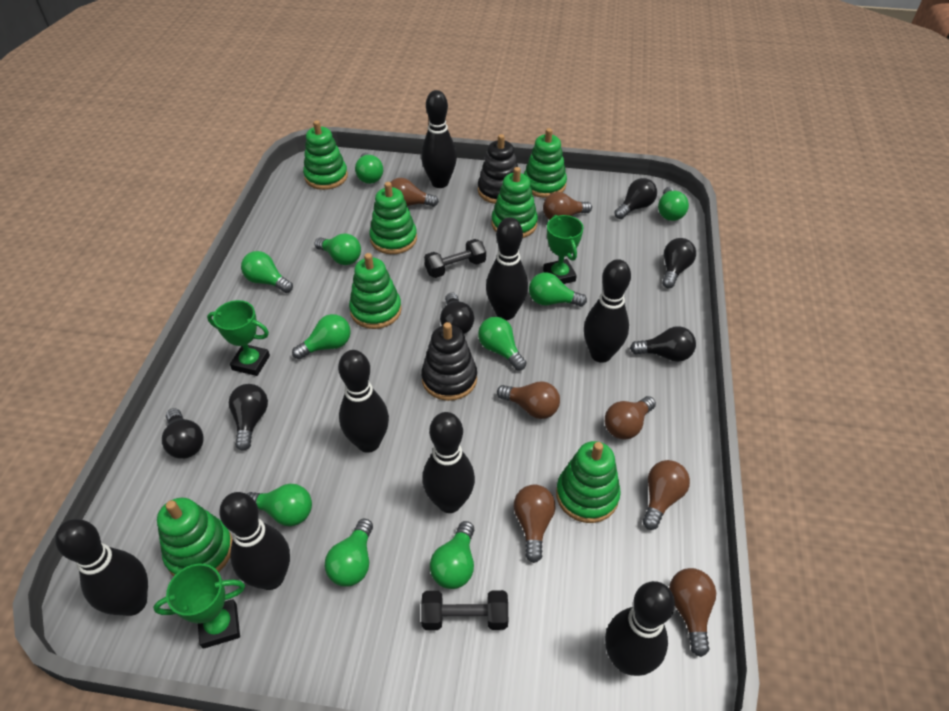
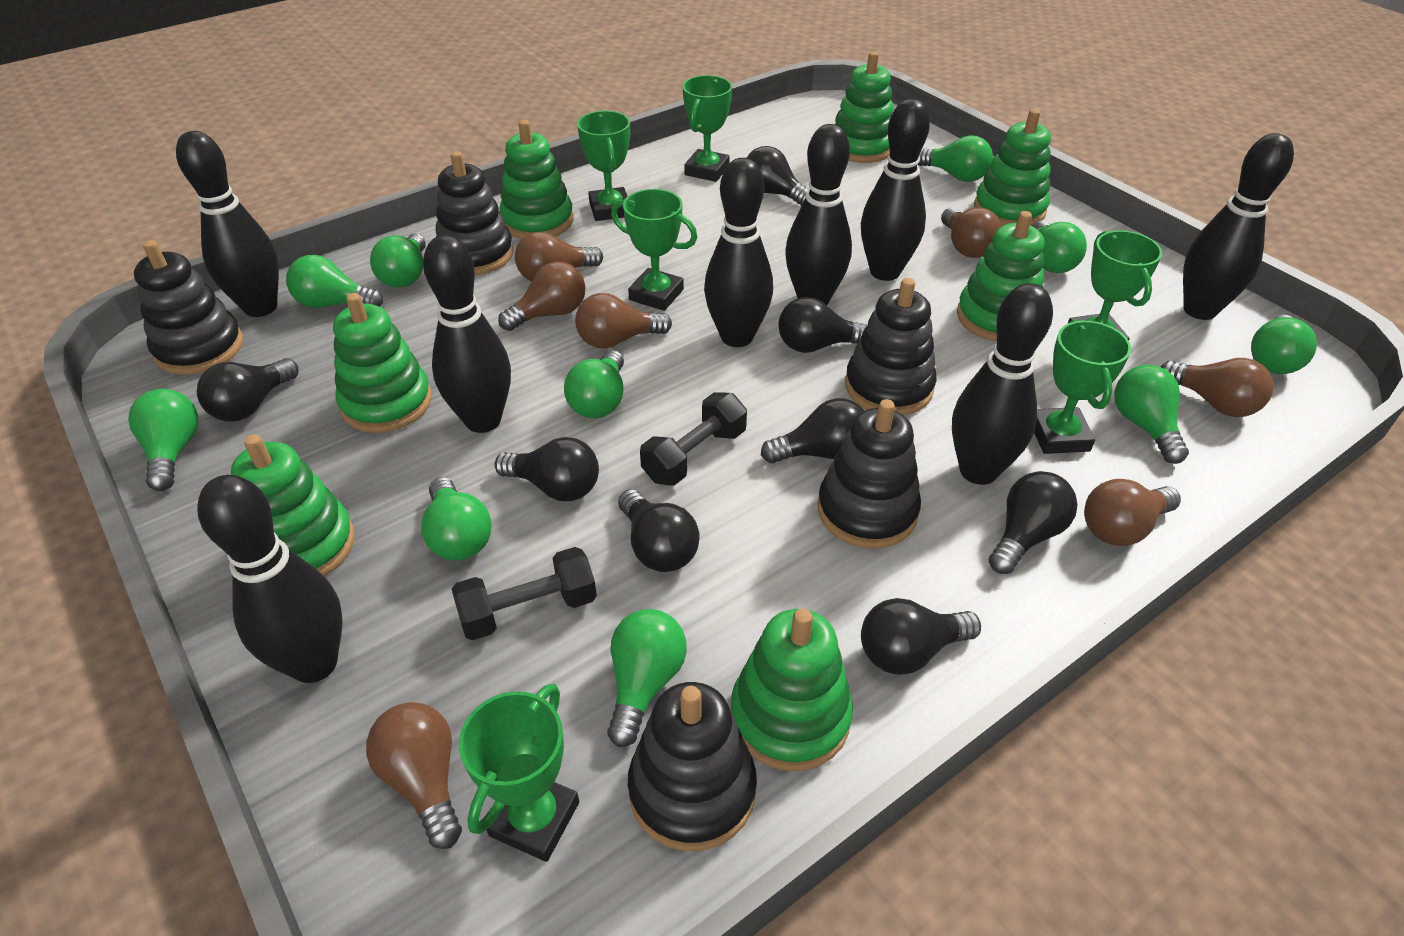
black light bulb: 6 -> 8
black stacking toy: 2 -> 5
green trophy: 3 -> 6

